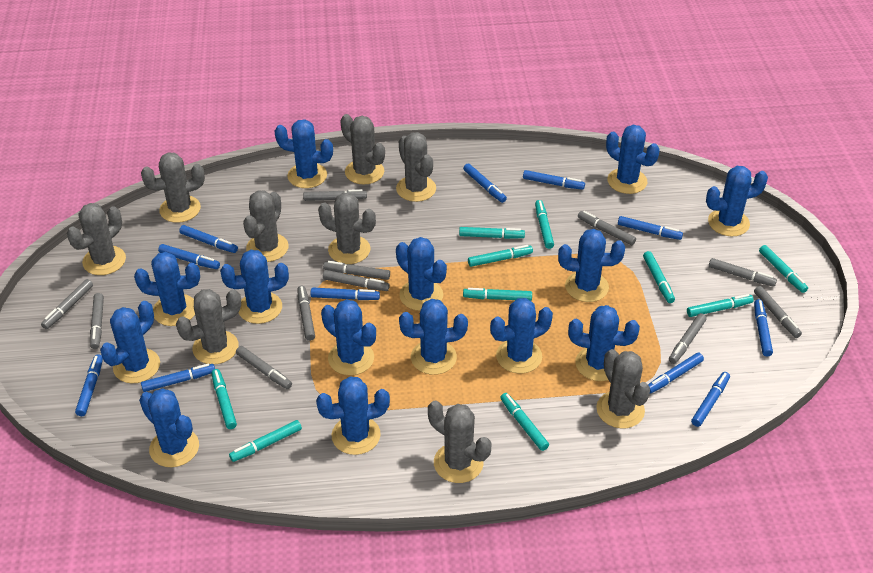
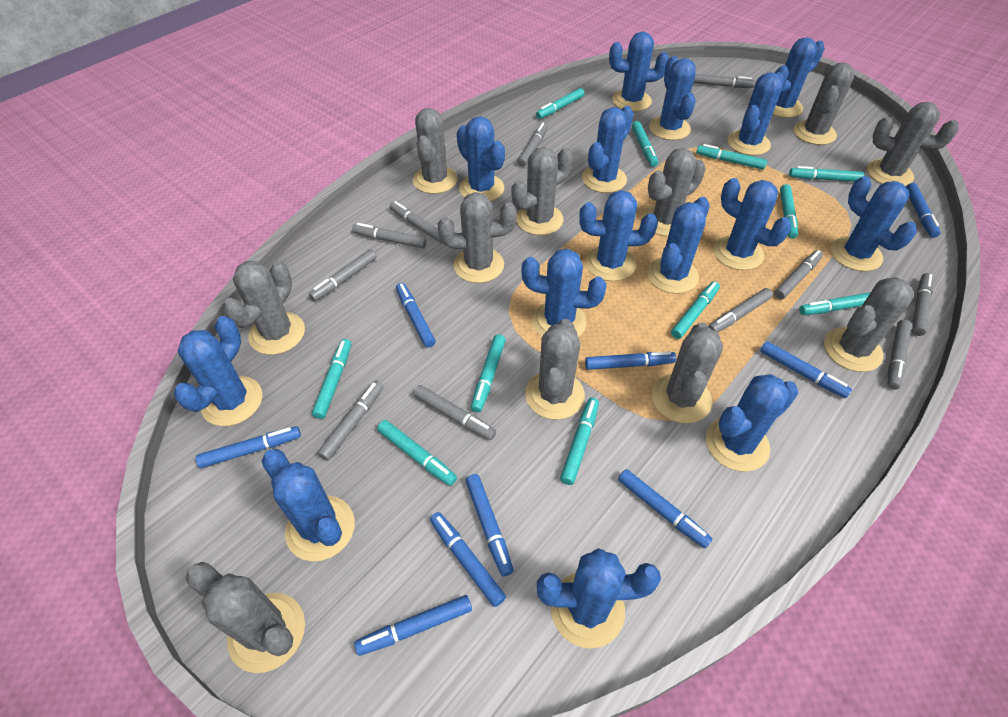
blue cactus: 14 -> 15
blue marker: 11 -> 9
grey cactus: 9 -> 11
turquoise marker: 10 -> 11

